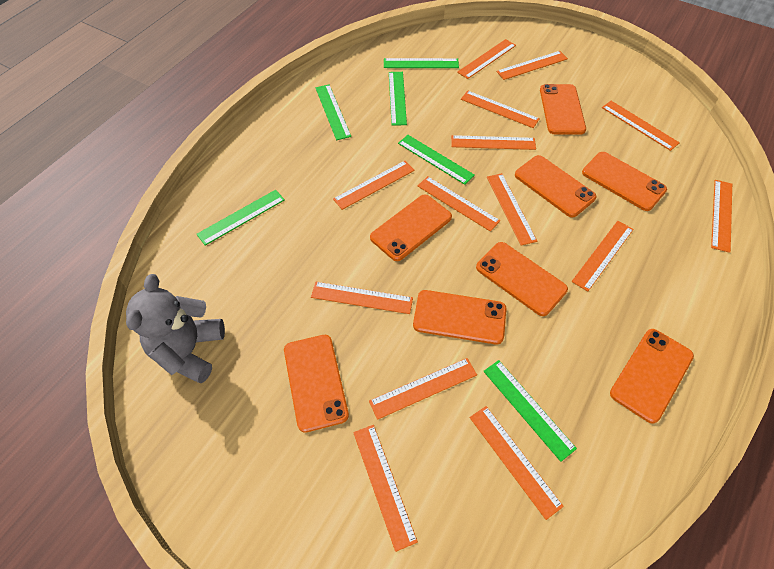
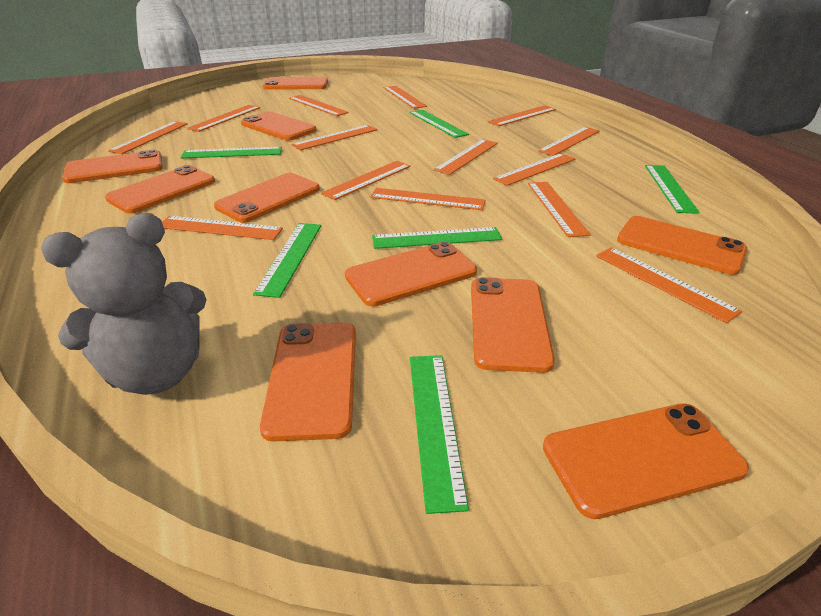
orange phone: 8 -> 10

